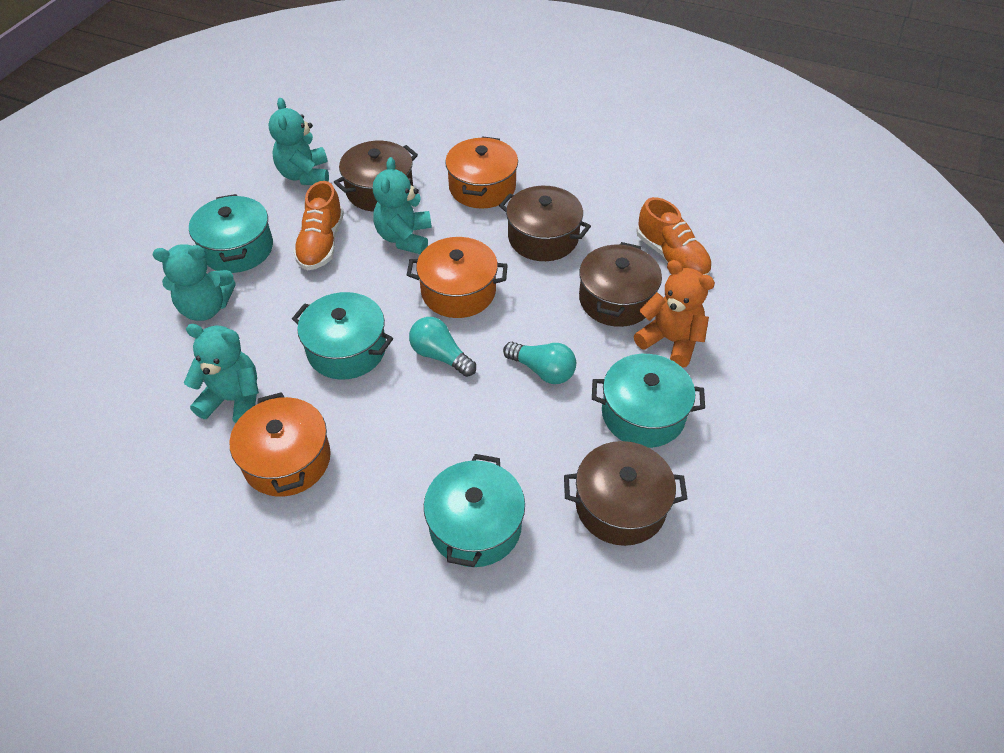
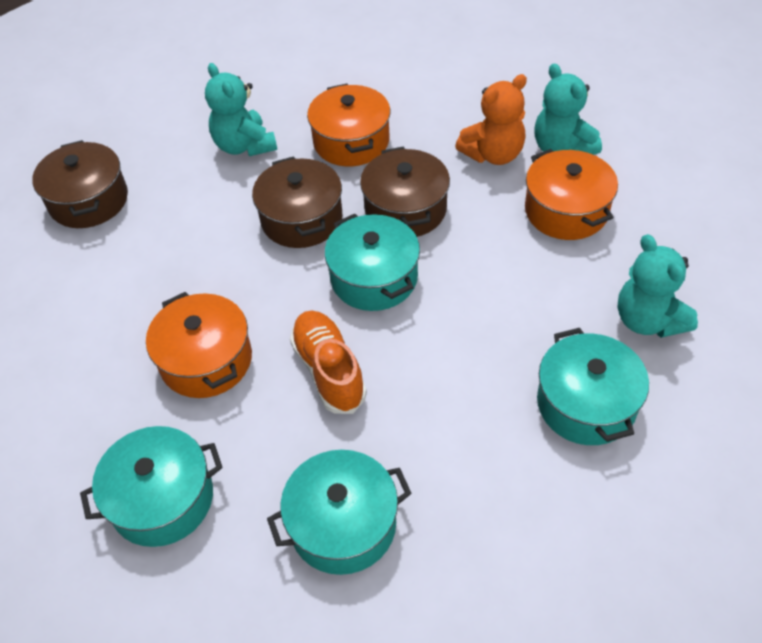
brown pot: 4 -> 3
orange shoe: 2 -> 1
turquoise light bulb: 2 -> 0
turquoise teddy bear: 4 -> 3

